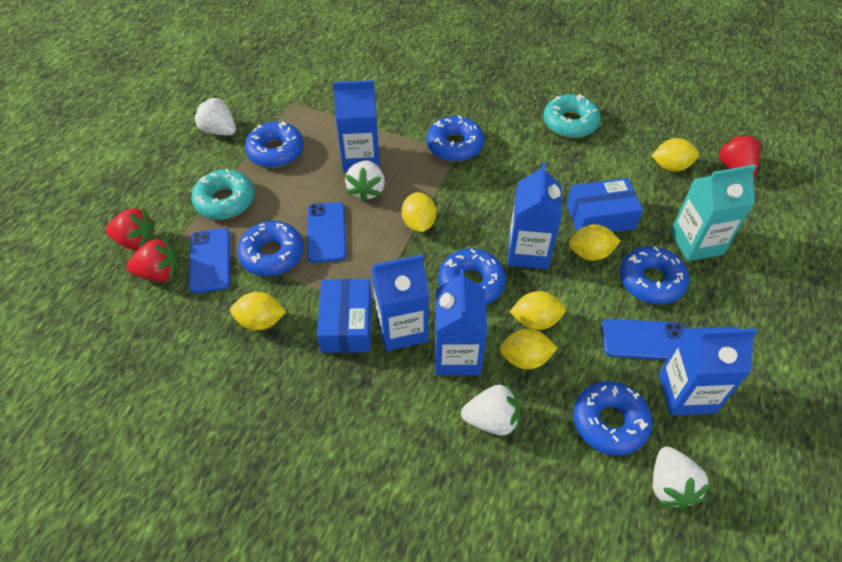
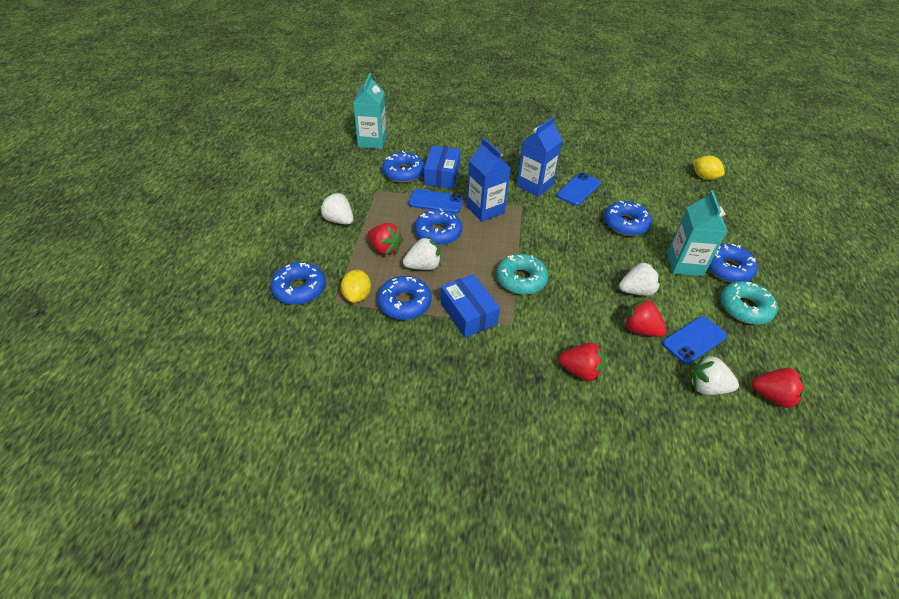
blue carton: 5 -> 2
red strawberry: 3 -> 4
turquoise carton: 1 -> 2
yellow lemon: 6 -> 2

